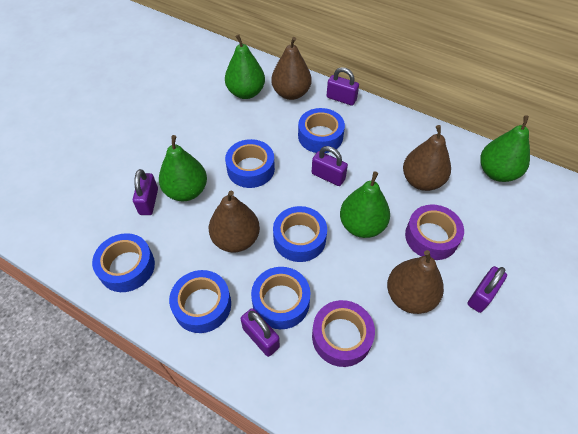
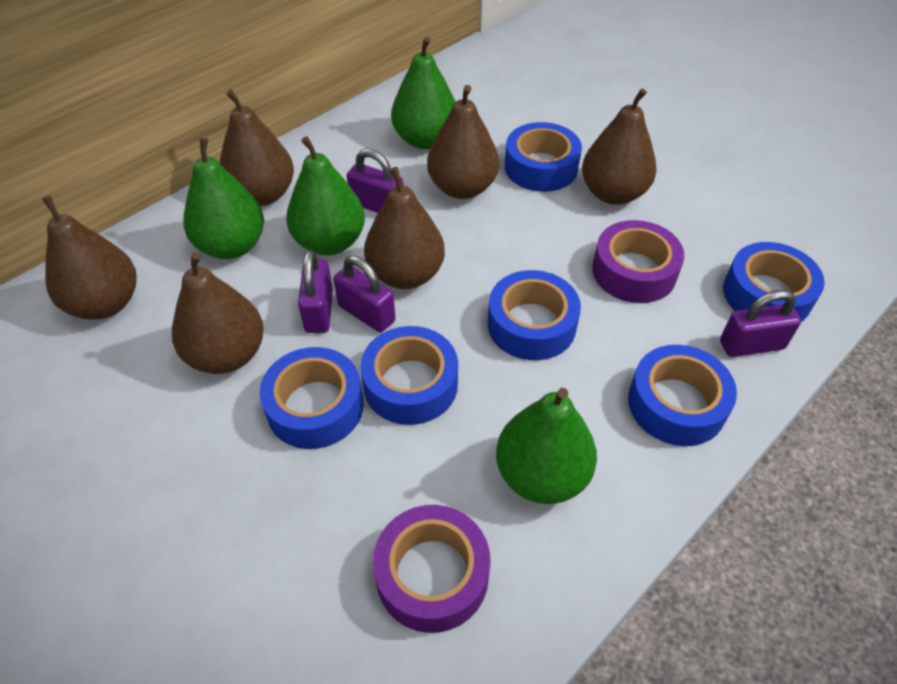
brown pear: 4 -> 6
purple padlock: 5 -> 4

